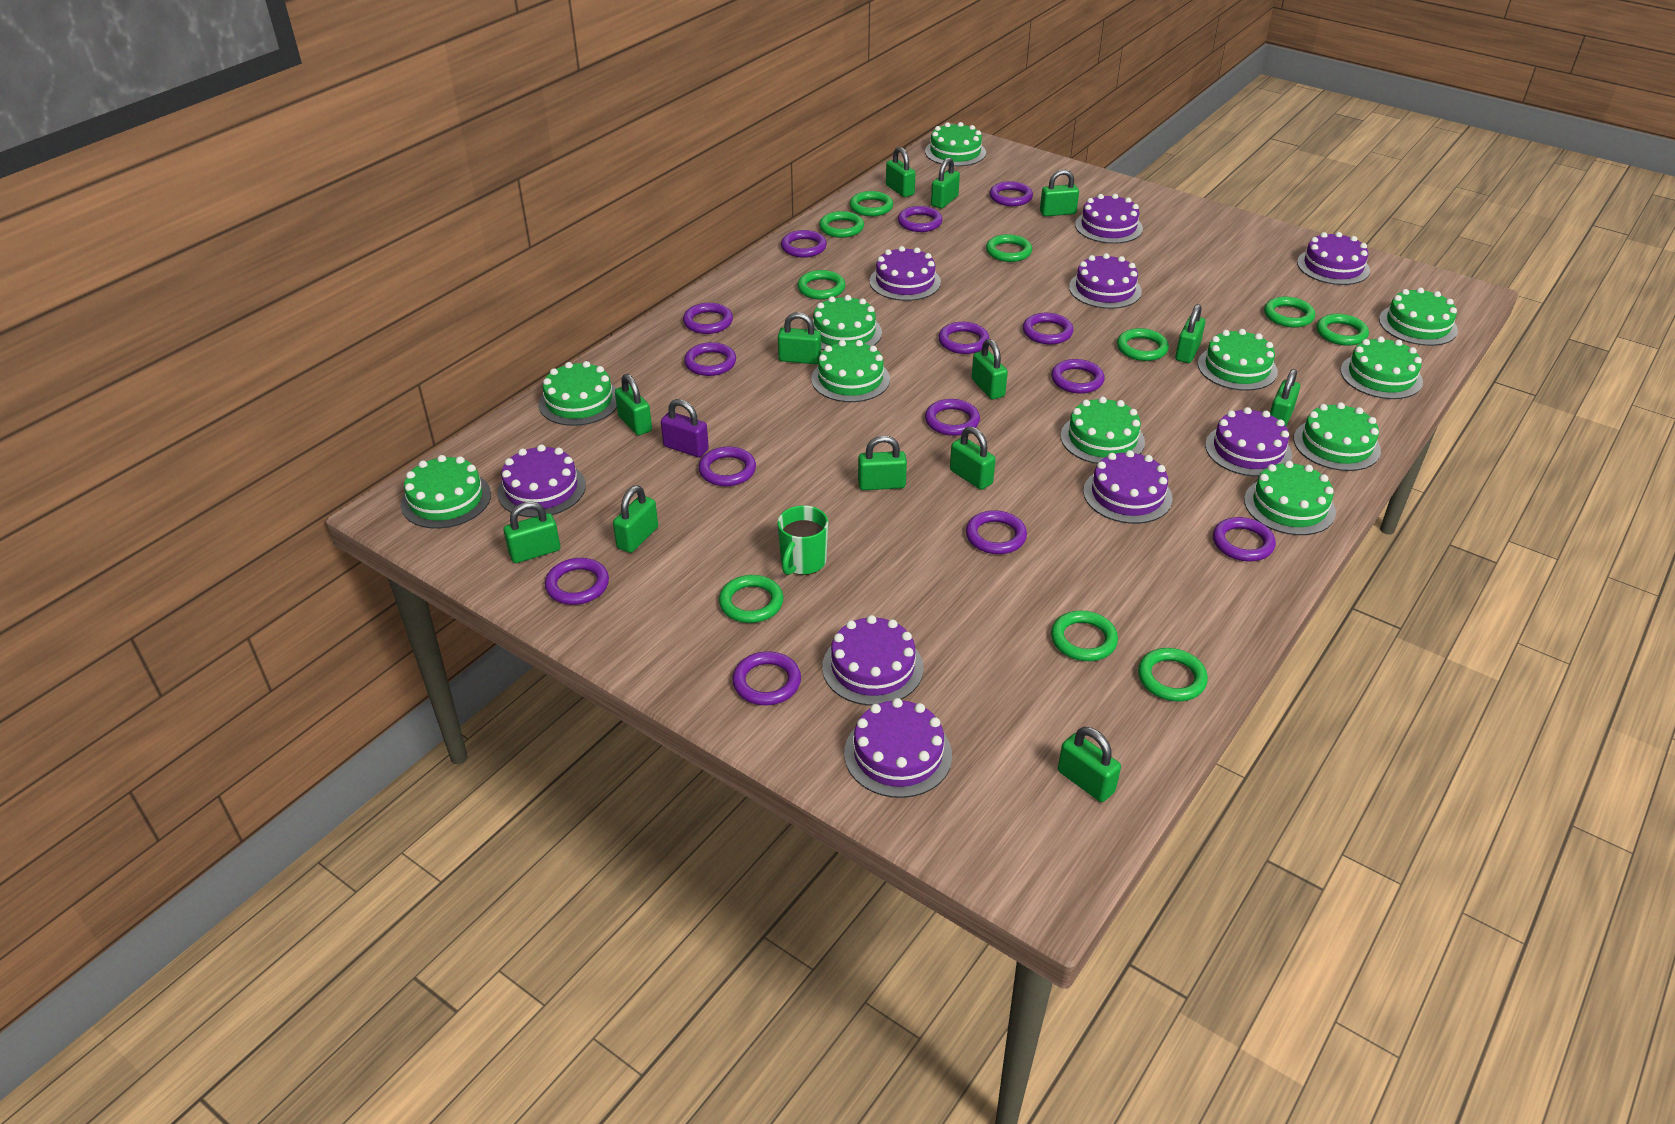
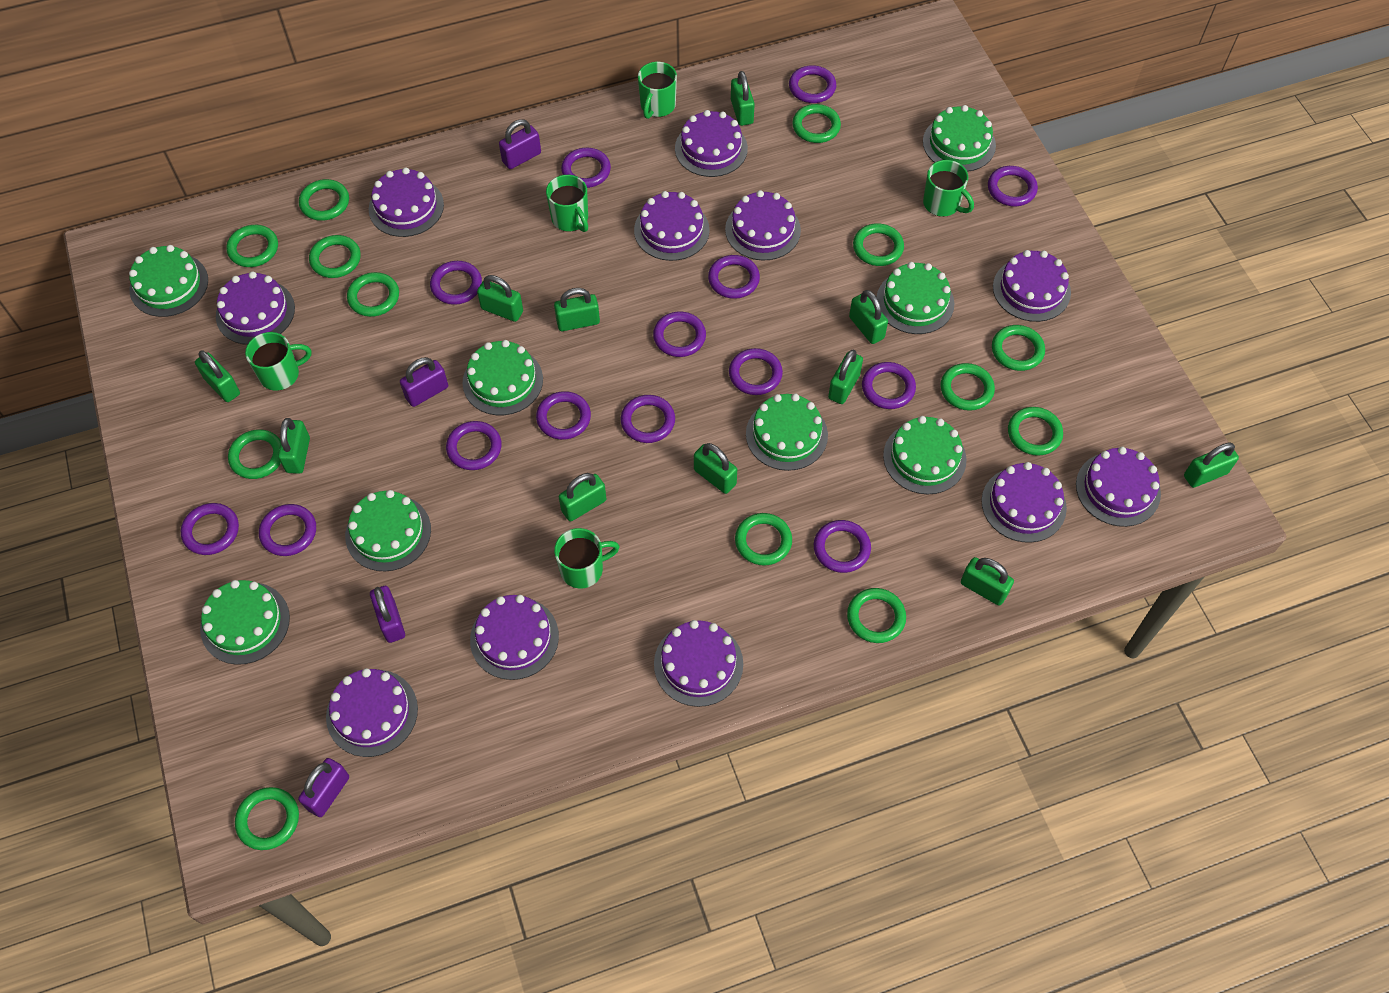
green cake: 11 -> 8
green mug: 1 -> 5
green padlock: 13 -> 11
green ring: 10 -> 13
purple cake: 9 -> 11
purple padlock: 1 -> 4

